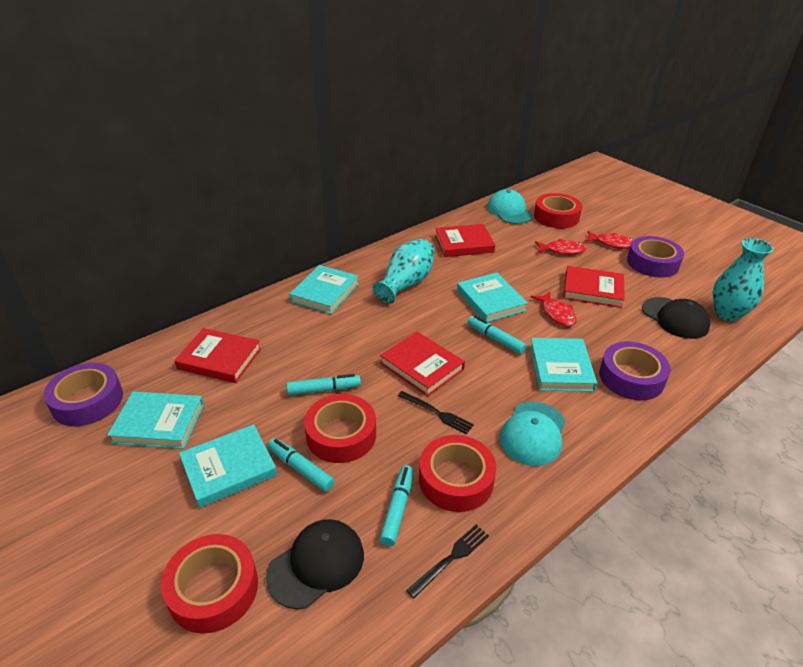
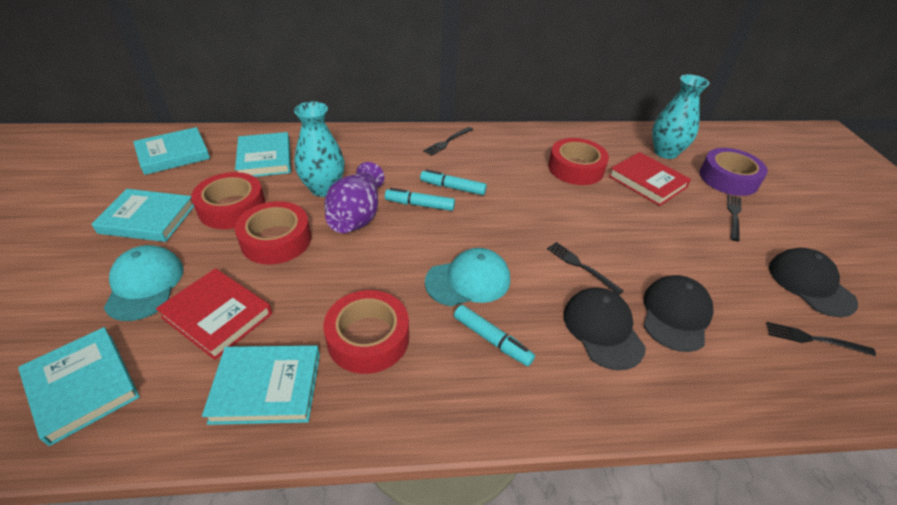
black cap: 2 -> 3
black fork: 2 -> 4
purple tape: 3 -> 1
purple vase: 0 -> 1
red book: 4 -> 2
red fish: 3 -> 0
turquoise marker: 4 -> 3

